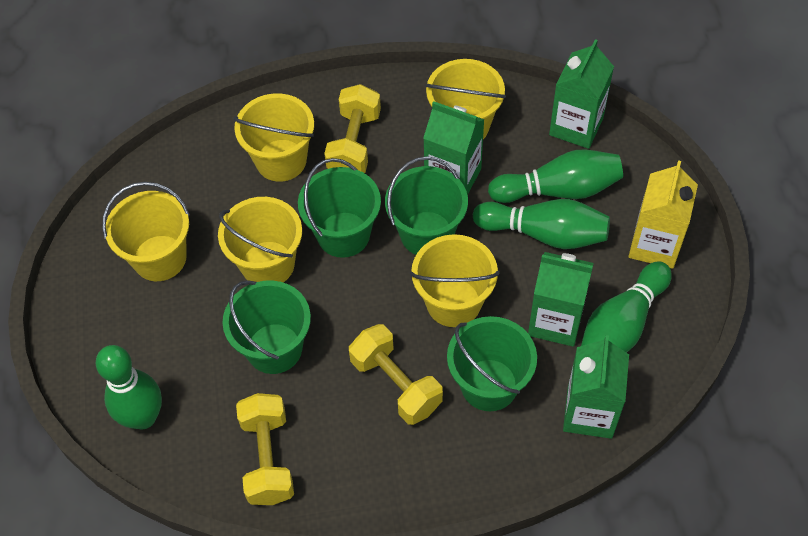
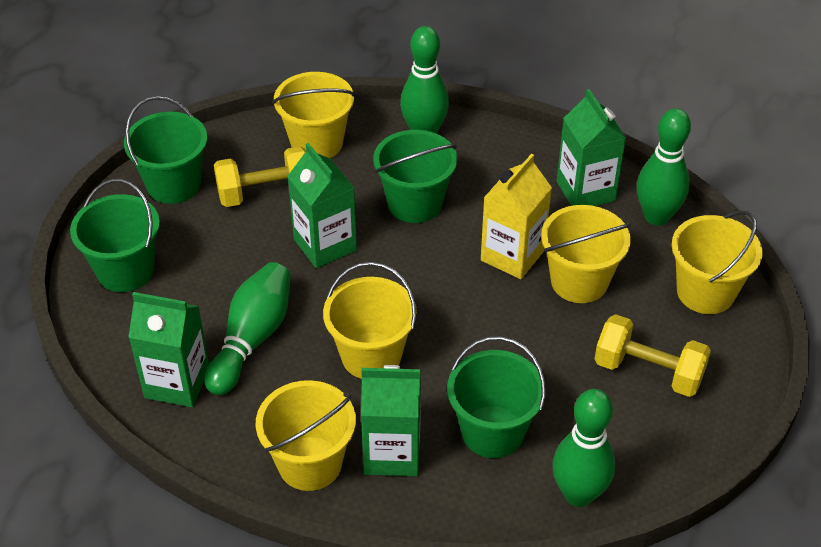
yellow dumbbell: 3 -> 2

